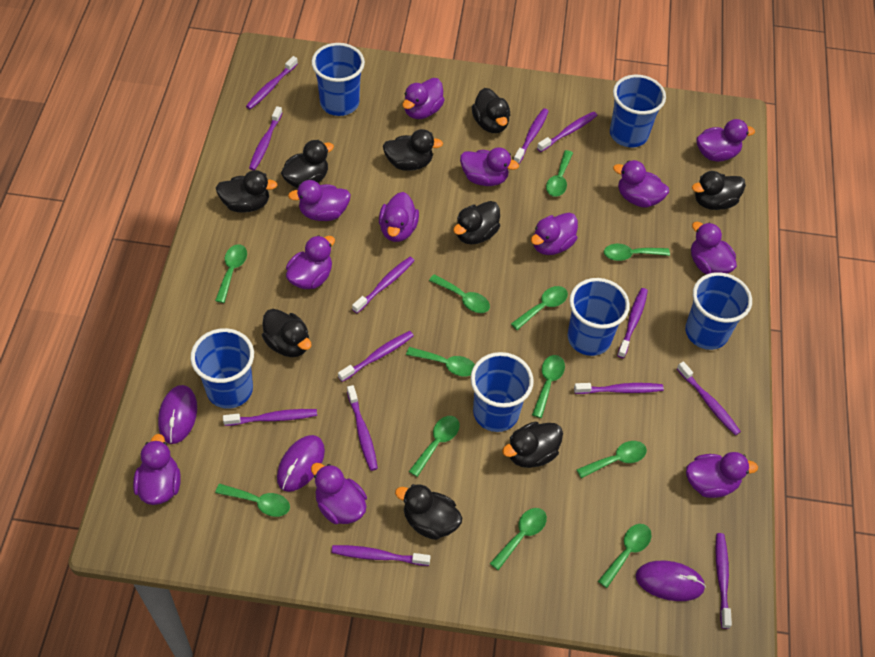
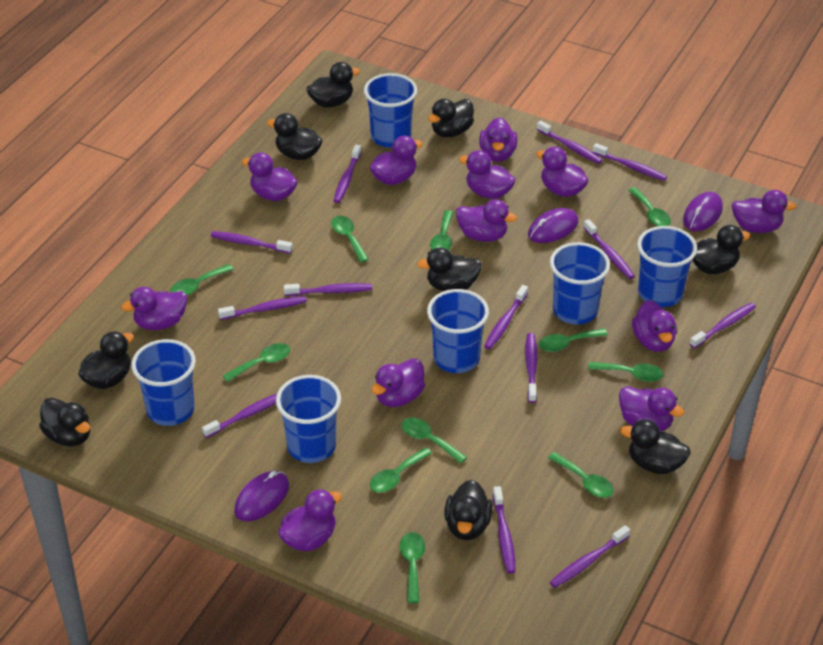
green spoon: 12 -> 11

